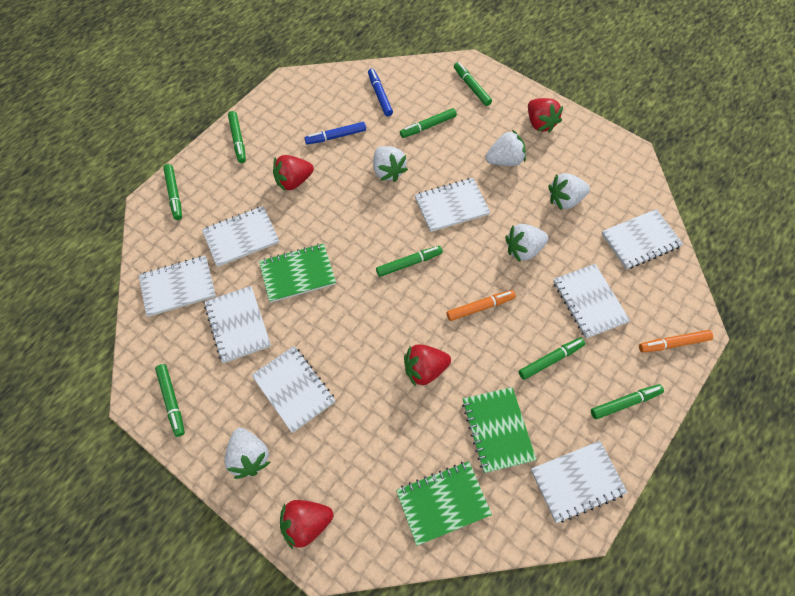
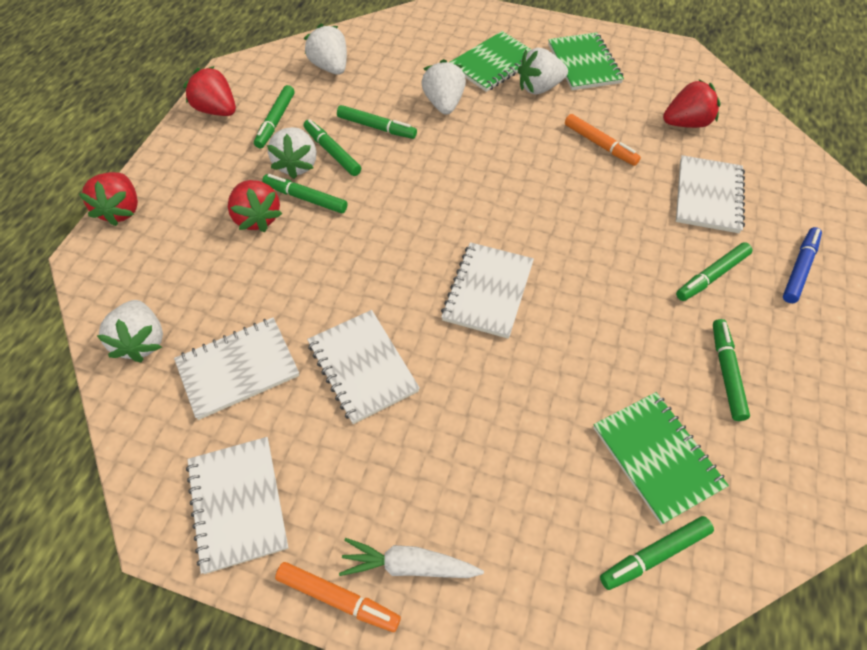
blue marker: 2 -> 1
green marker: 8 -> 7
white carrot: 0 -> 1
white notebook: 8 -> 5

